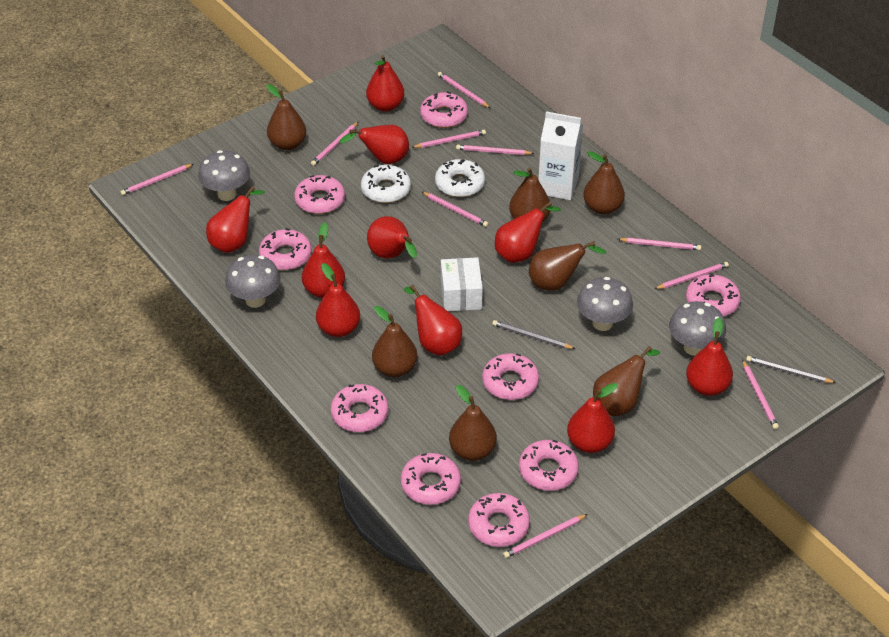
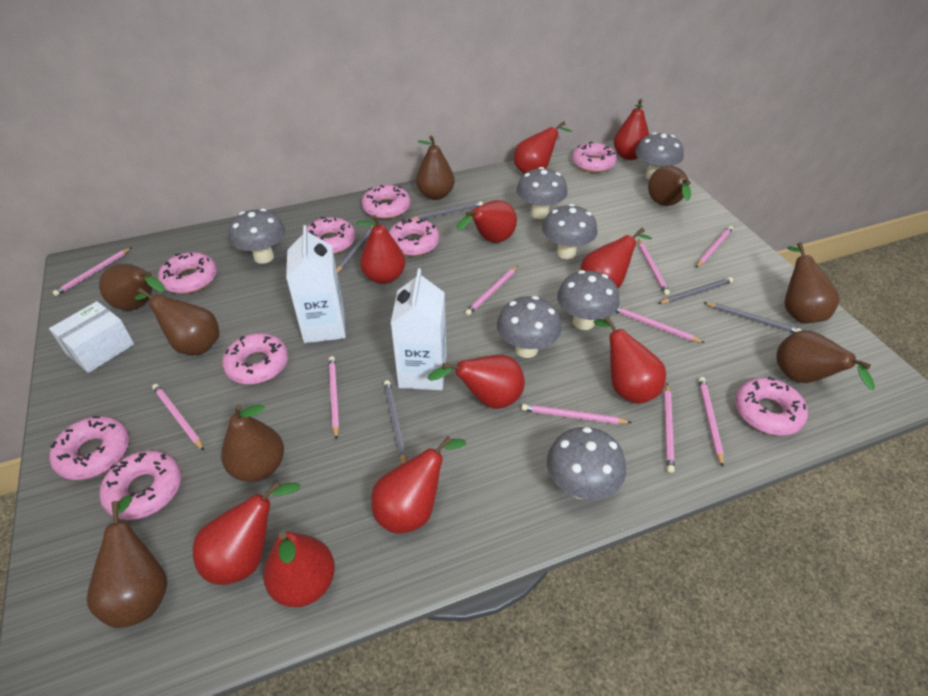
brown pear: 7 -> 8
grey mushroom: 4 -> 7
grey pencil: 2 -> 5
white carton: 1 -> 2
white donut: 2 -> 0

